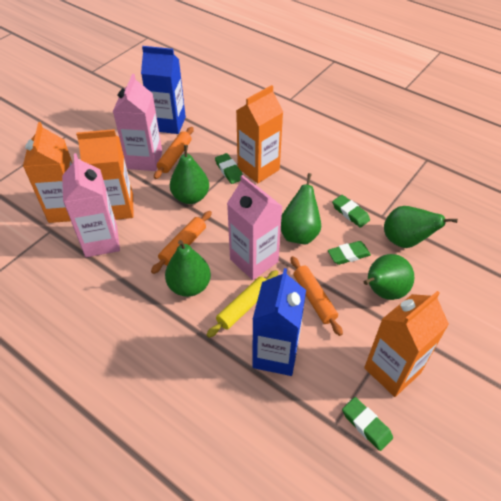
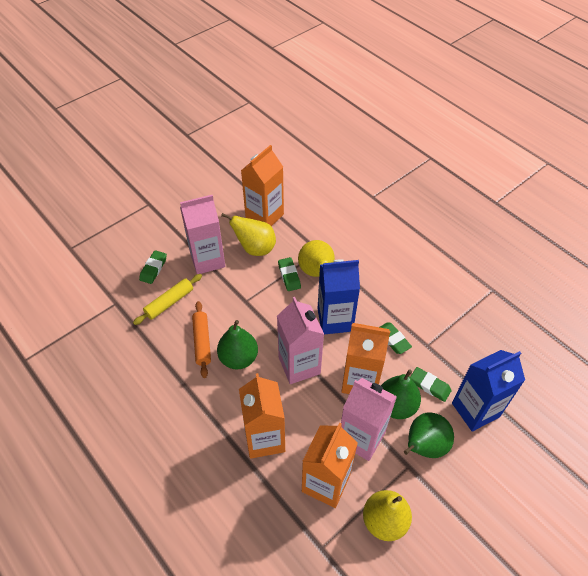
green pear: 5 -> 3
orange rolling pin: 3 -> 1
yellow pear: 0 -> 3

